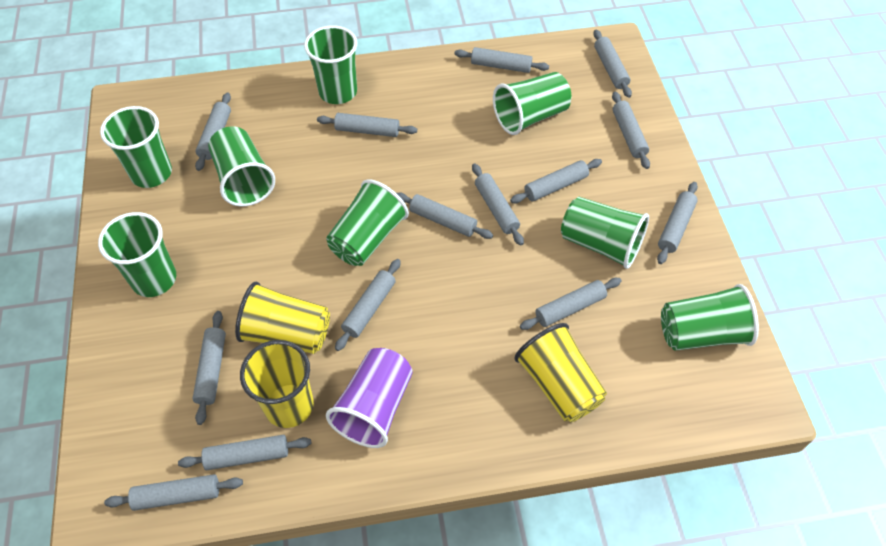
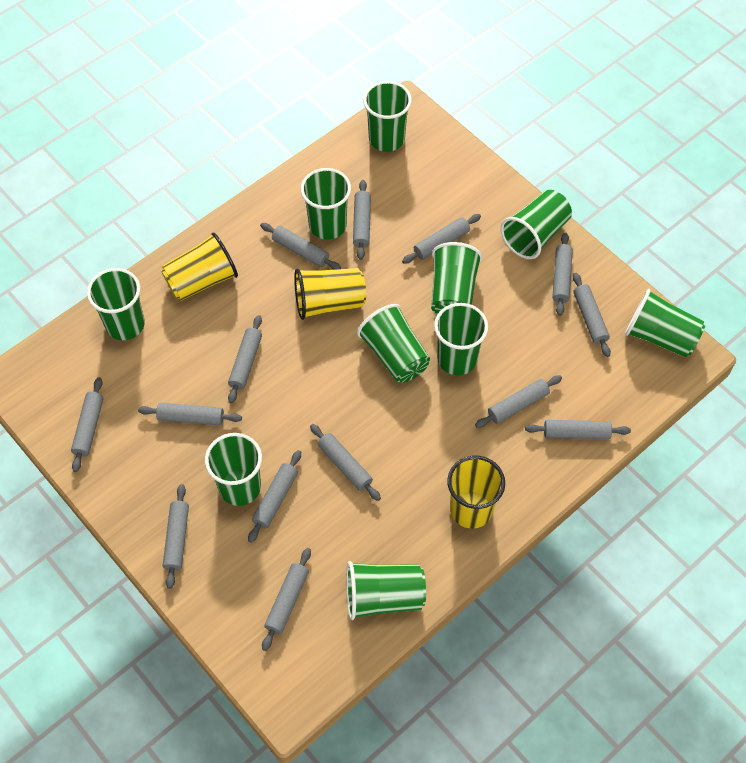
green cup: 8 -> 10
purple cup: 1 -> 0

